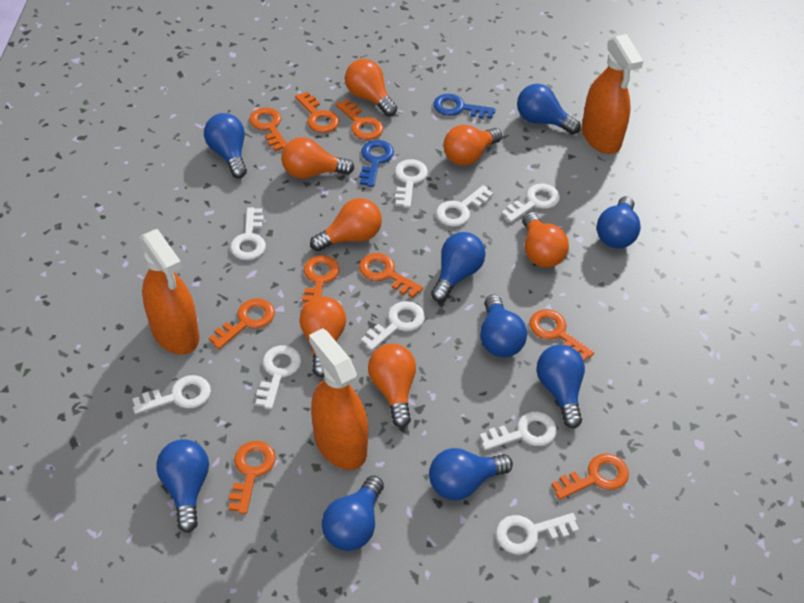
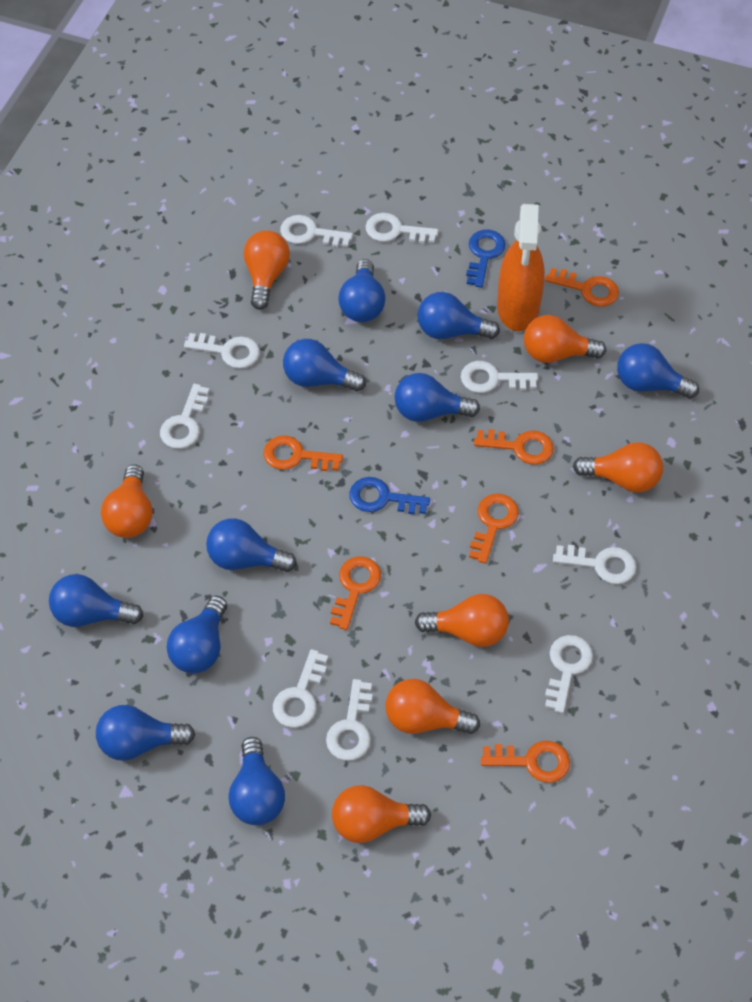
blue light bulb: 9 -> 10
orange key: 9 -> 6
orange spray bottle: 3 -> 1

